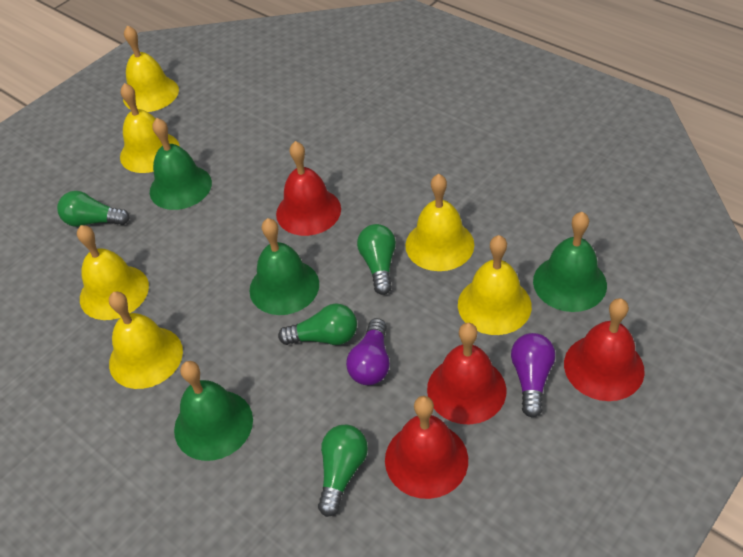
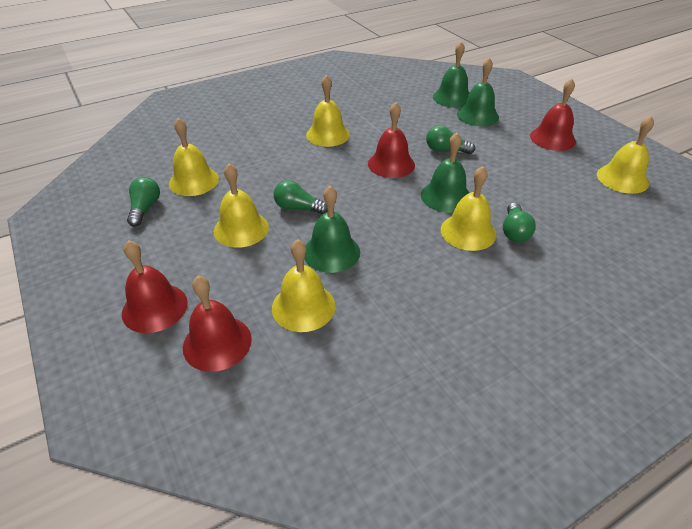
purple light bulb: 2 -> 0

